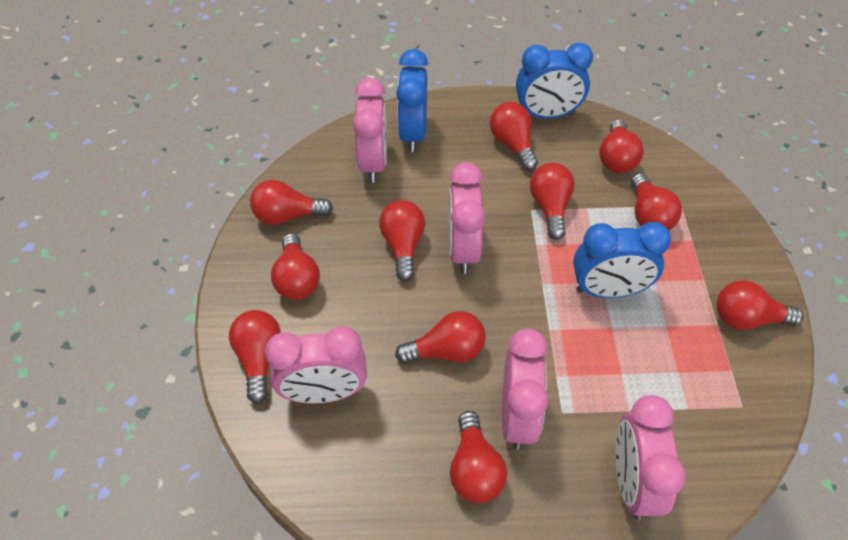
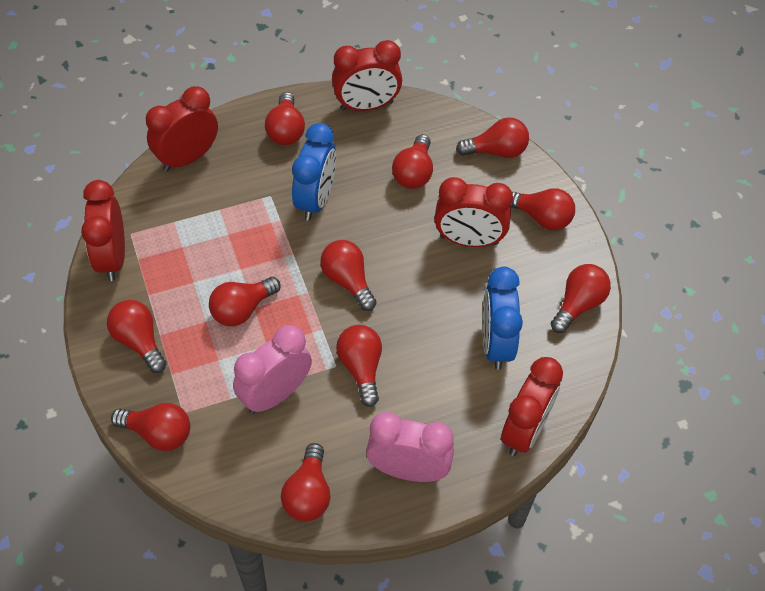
blue clock: 3 -> 2
pink clock: 5 -> 2
red clock: 0 -> 5

